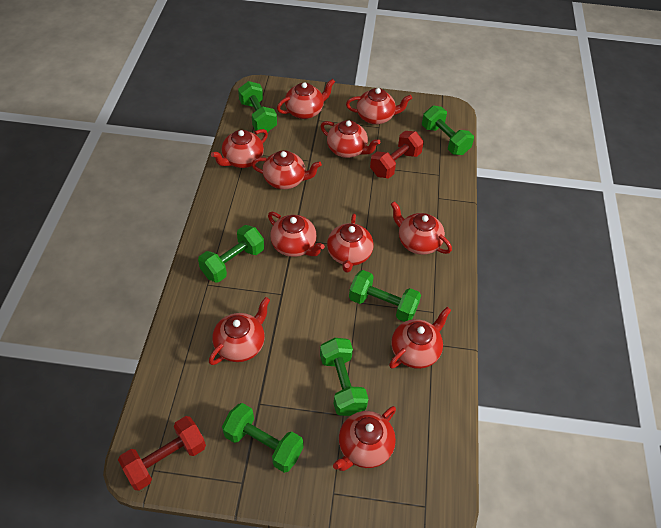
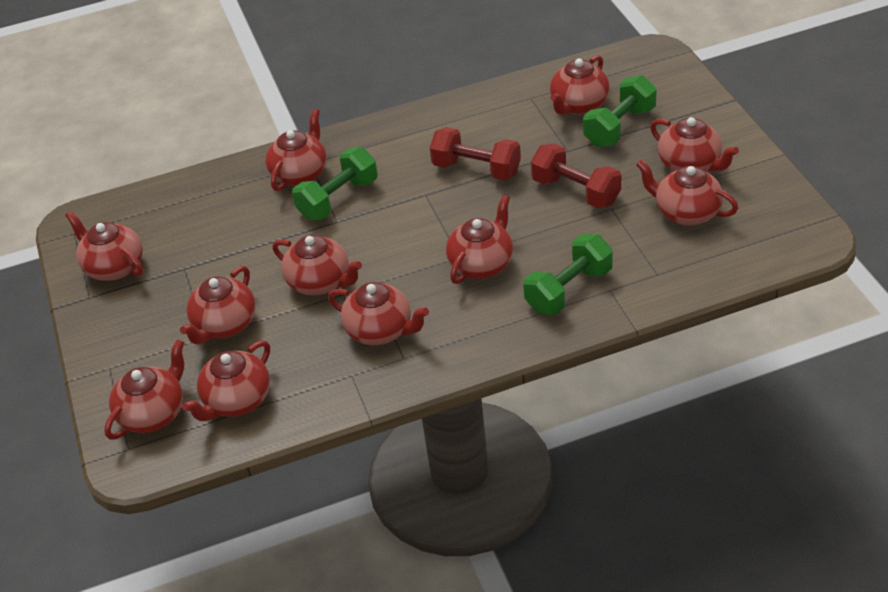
green dumbbell: 6 -> 3

